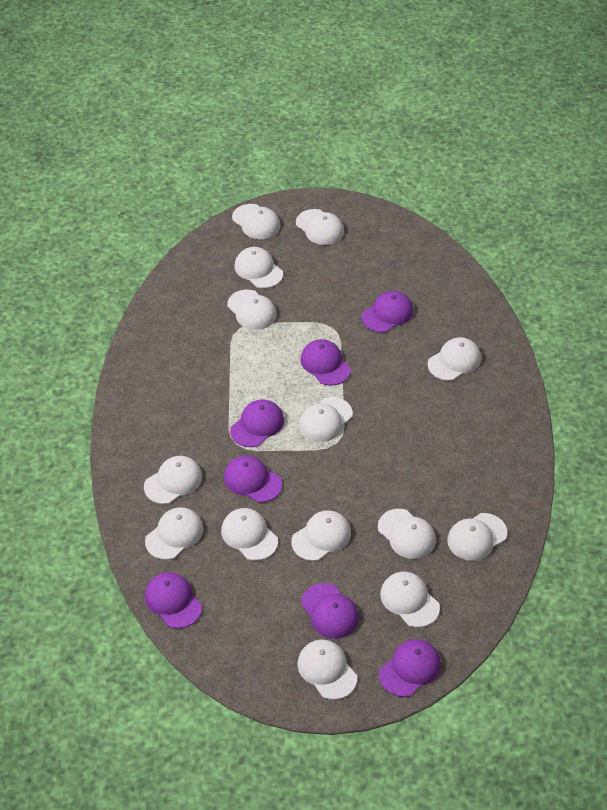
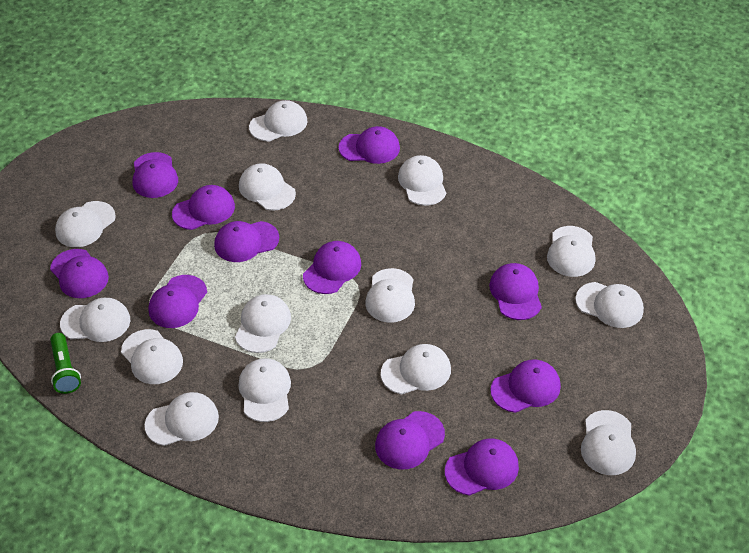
green flashlight: 0 -> 1
purple cap: 7 -> 11

